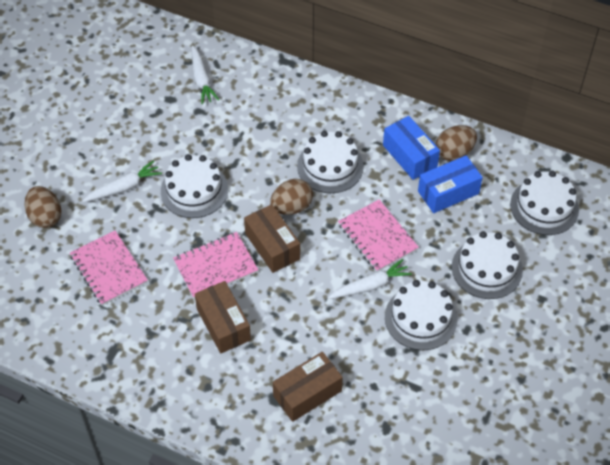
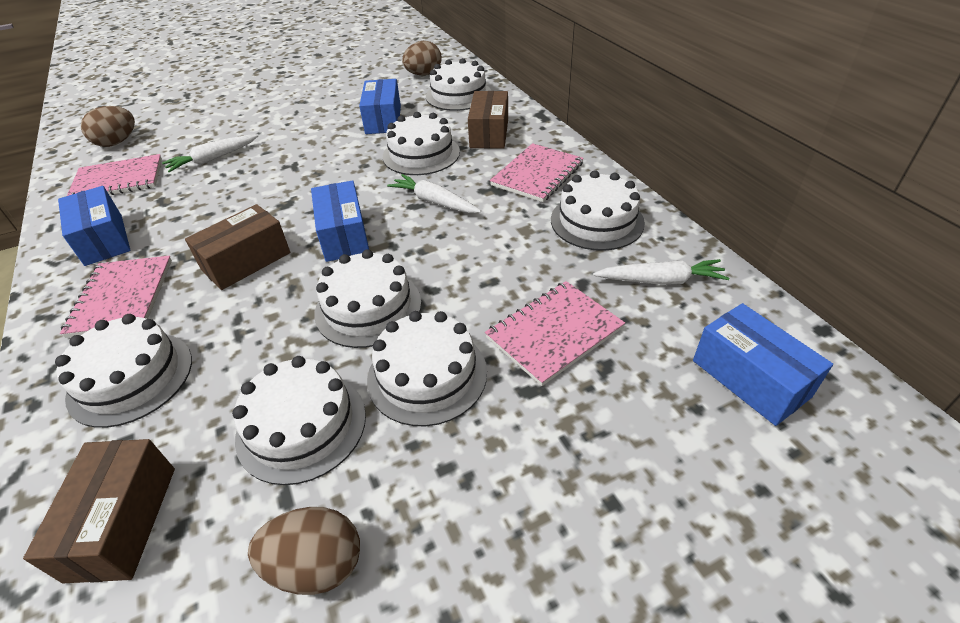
blue box: 2 -> 4
pink notebook: 3 -> 4
white cake: 5 -> 7

